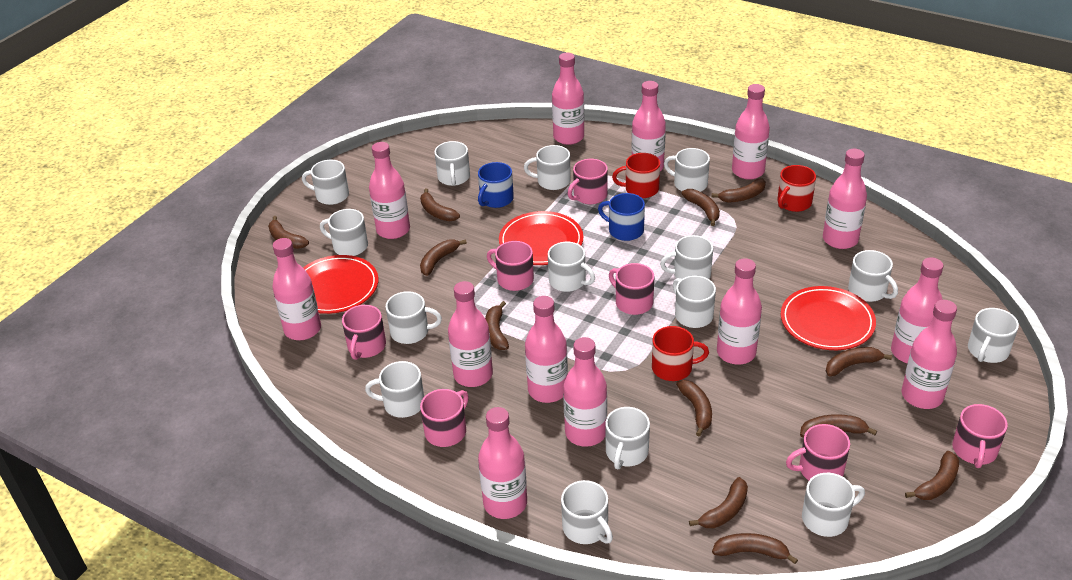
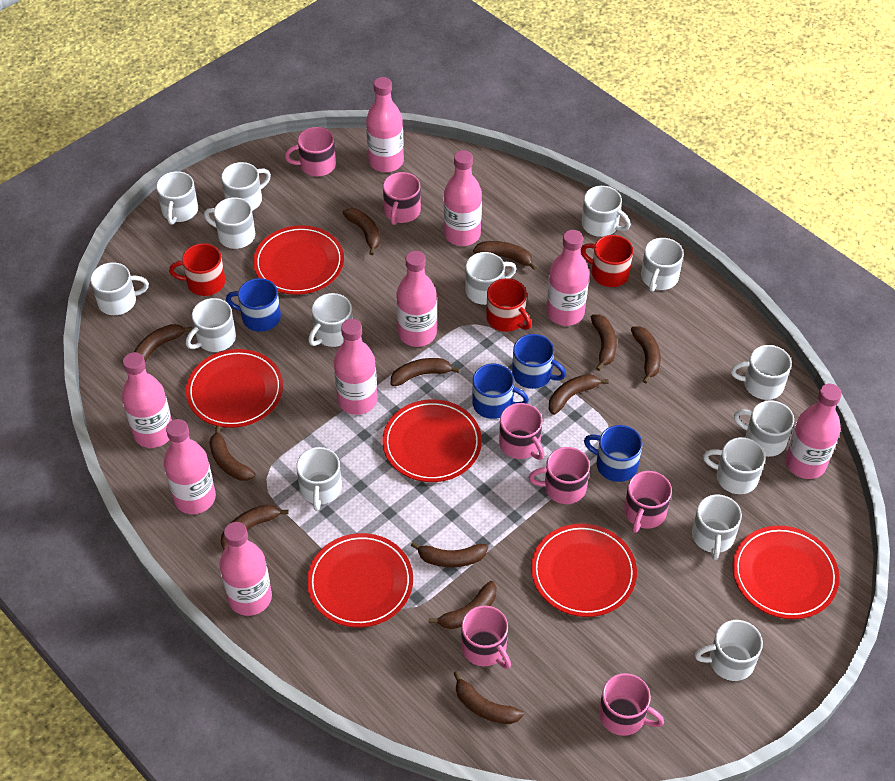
blue mug: 2 -> 4
pink bottle: 13 -> 9
red plate: 3 -> 6

